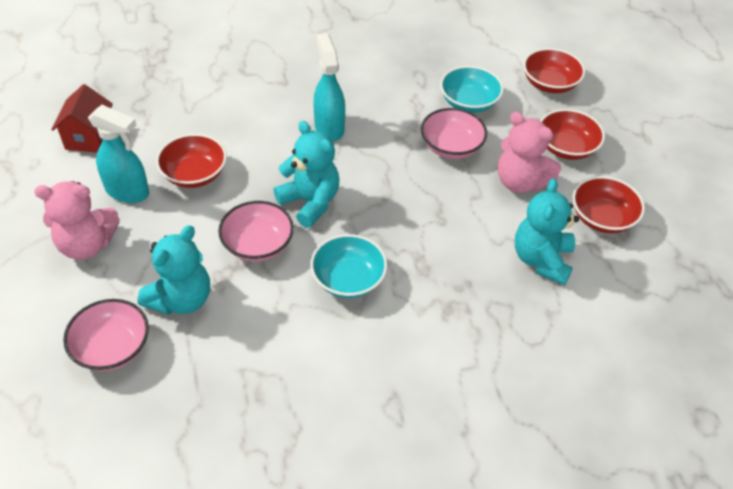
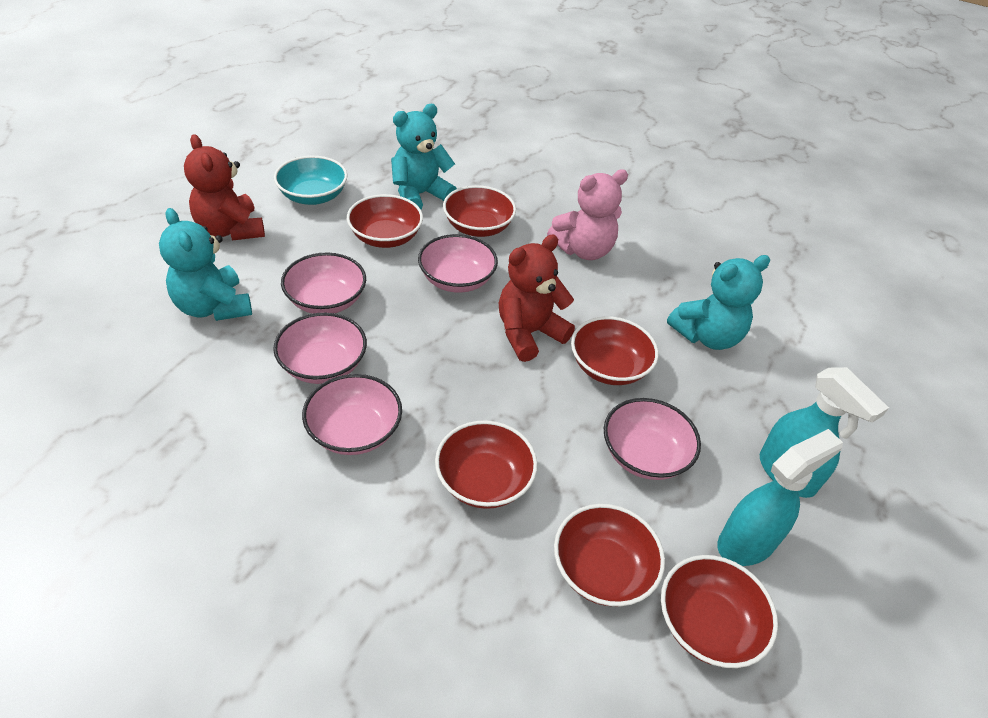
pink bowl: 3 -> 5
pink teddy bear: 2 -> 1
red bowl: 4 -> 6
red house: 1 -> 0
red teddy bear: 0 -> 2
turquoise bowl: 2 -> 1

